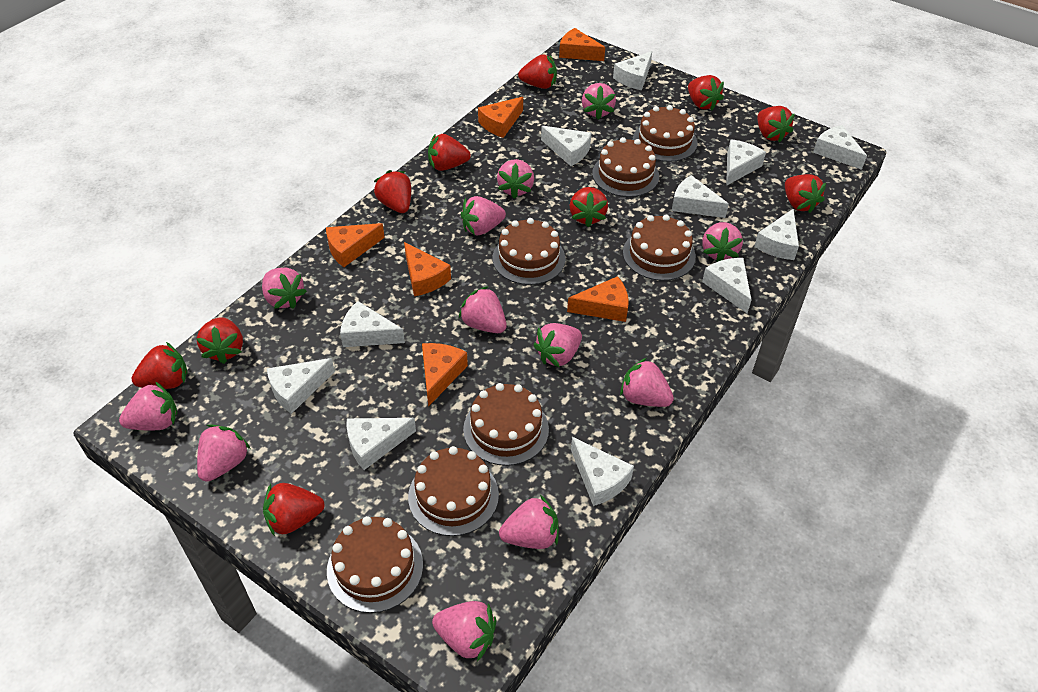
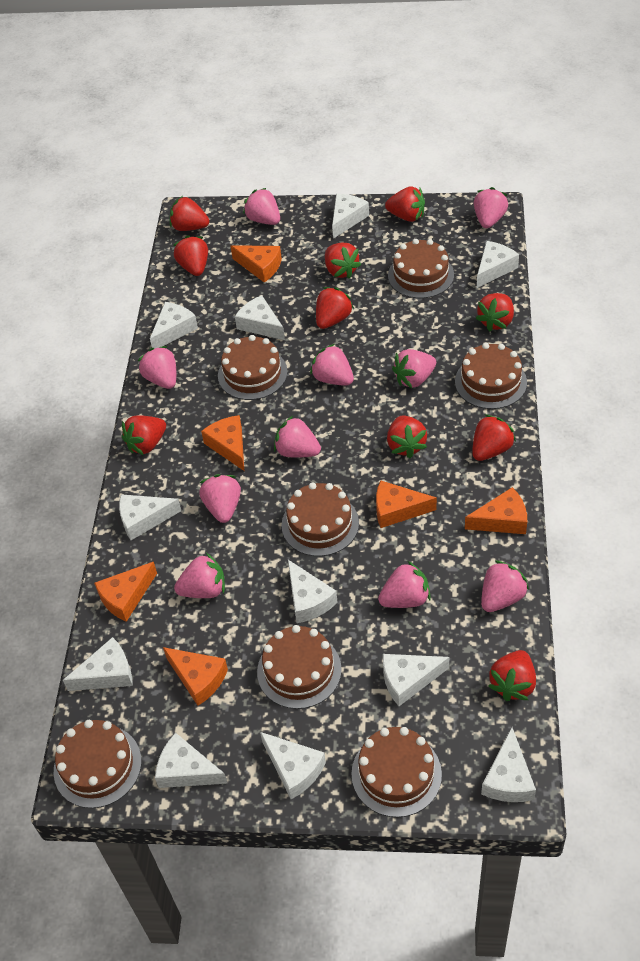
pink strawberry: 12 -> 10

